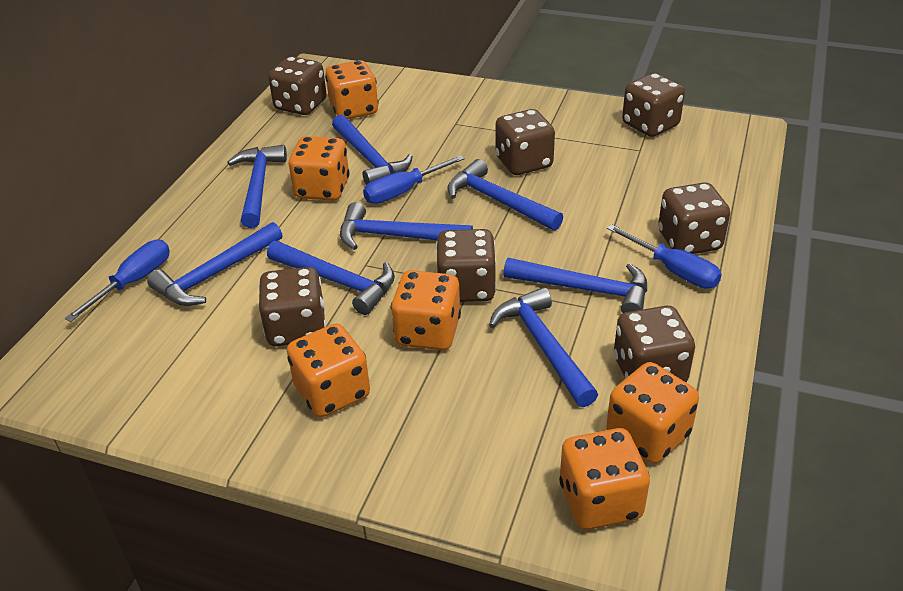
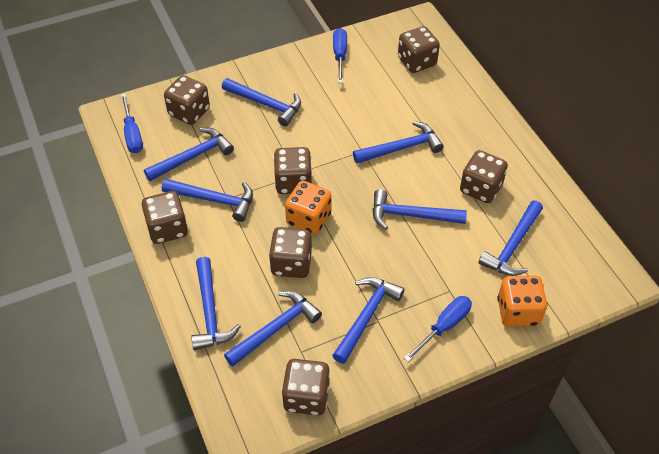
blue hammer: 8 -> 9
orange dice: 6 -> 2

